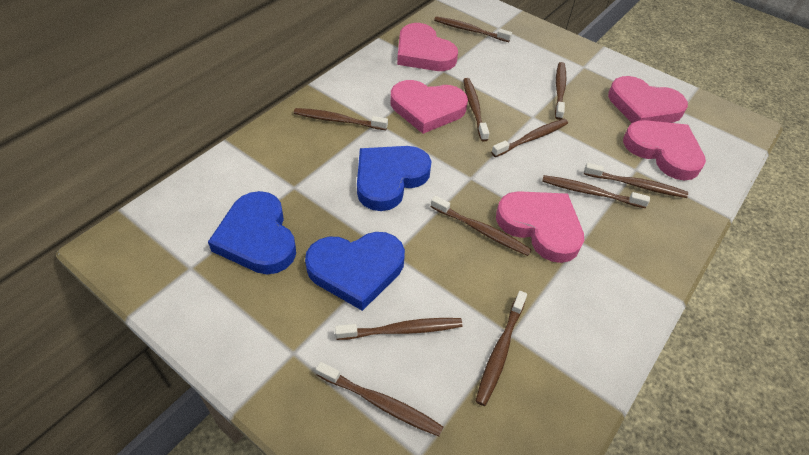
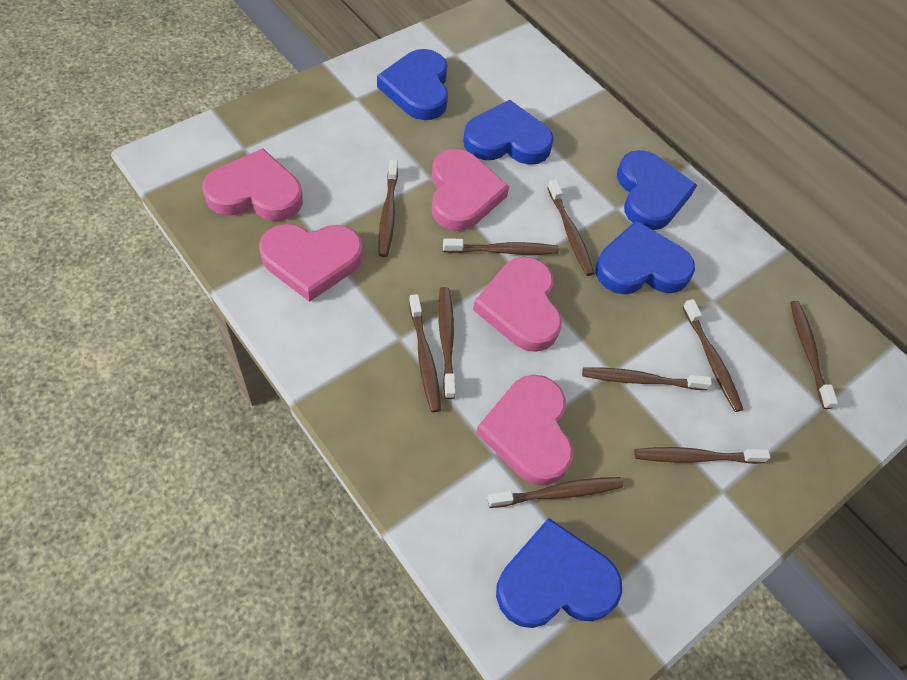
blue heart: 3 -> 5
brown toothbrush: 11 -> 10

